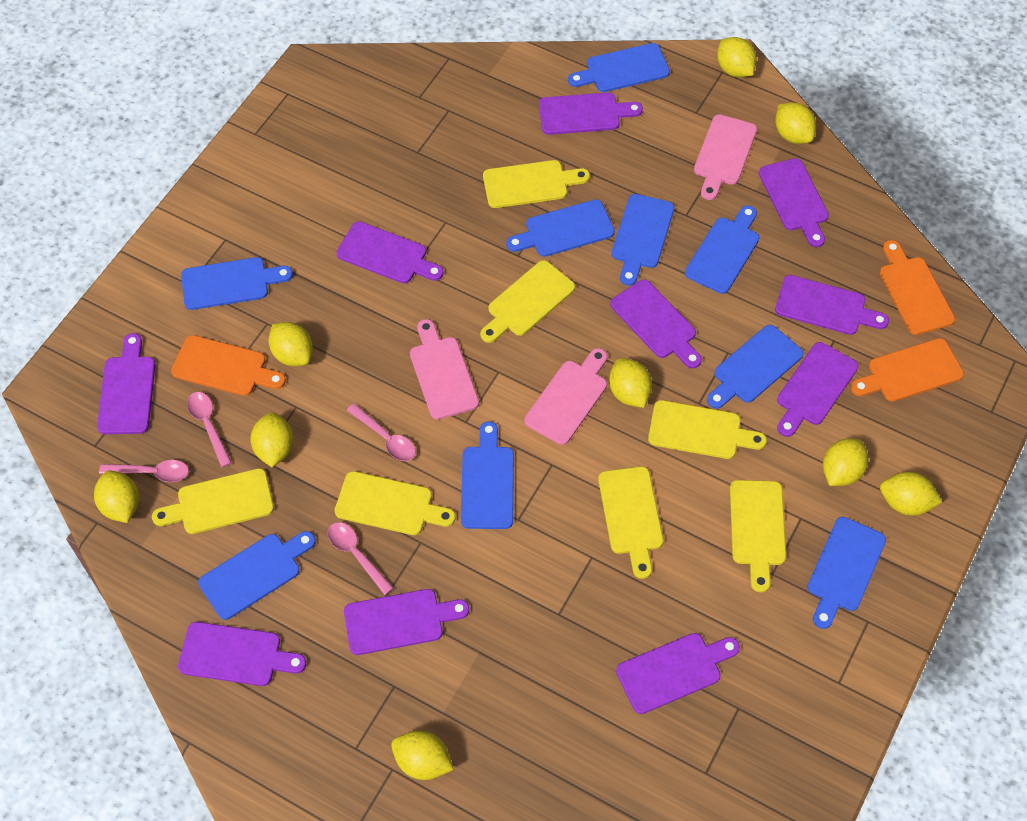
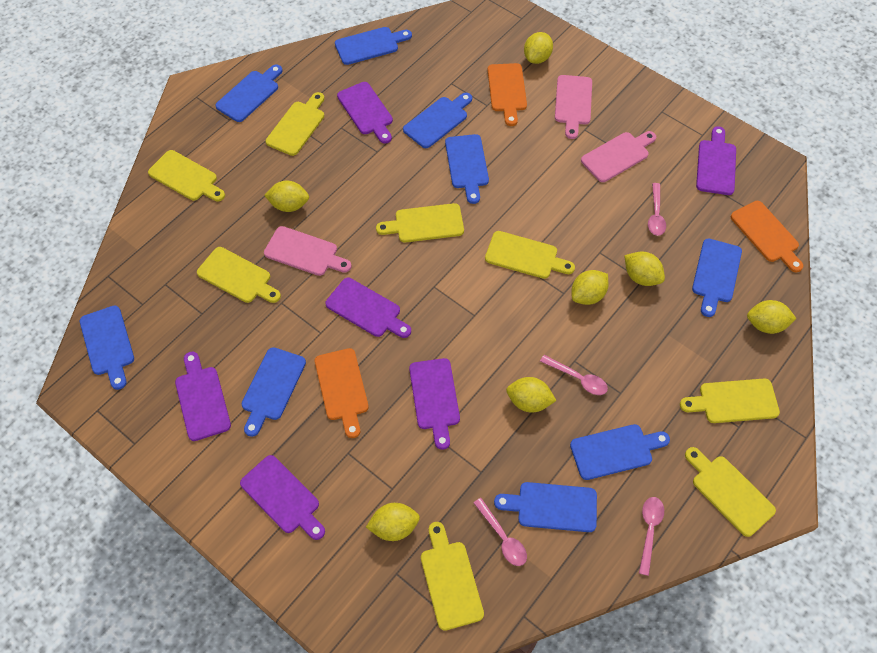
purple cutting board: 10 -> 6
yellow cutting board: 7 -> 8
yellow lemon: 9 -> 7

